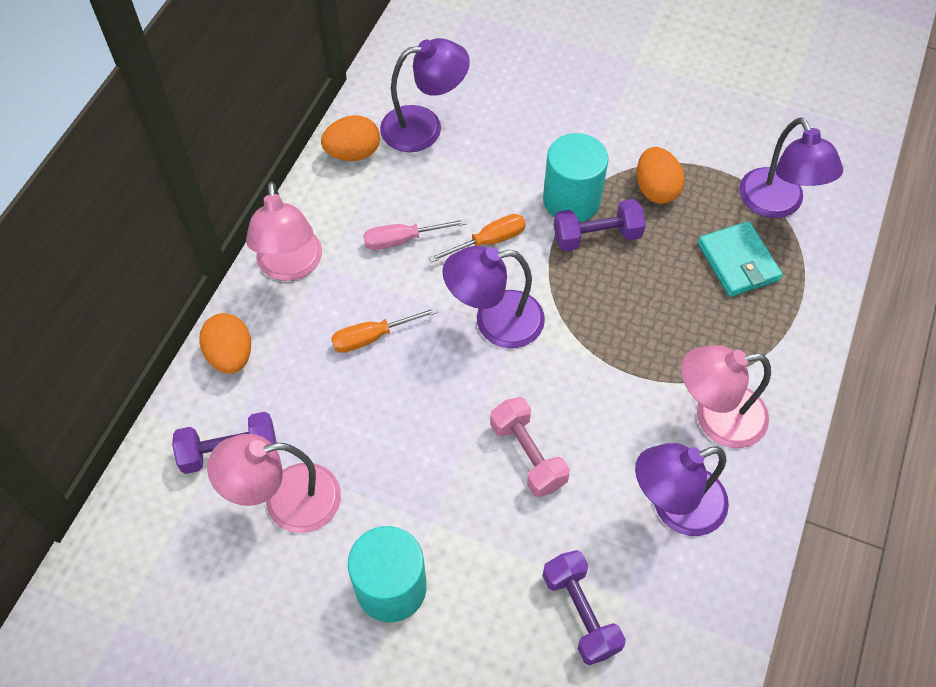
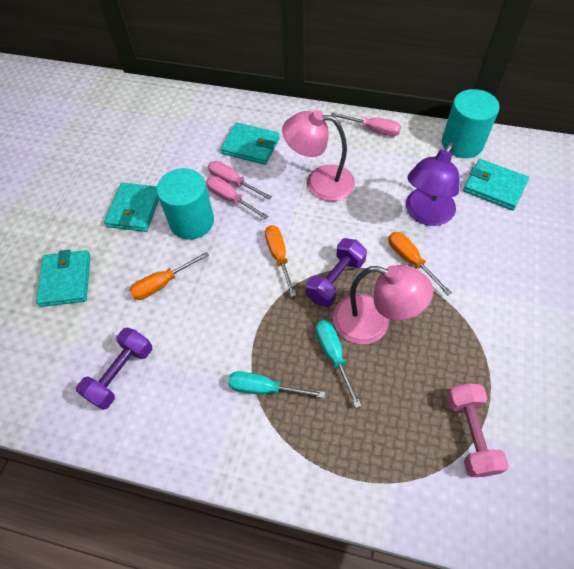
orange egg: 3 -> 0
orange screwdriver: 2 -> 3
pink lamp: 3 -> 2
pink screwdriver: 1 -> 3
purple dumbbell: 3 -> 2
purple lamp: 4 -> 1
turquoise screwdriver: 0 -> 2
turquoise wallet: 1 -> 4

